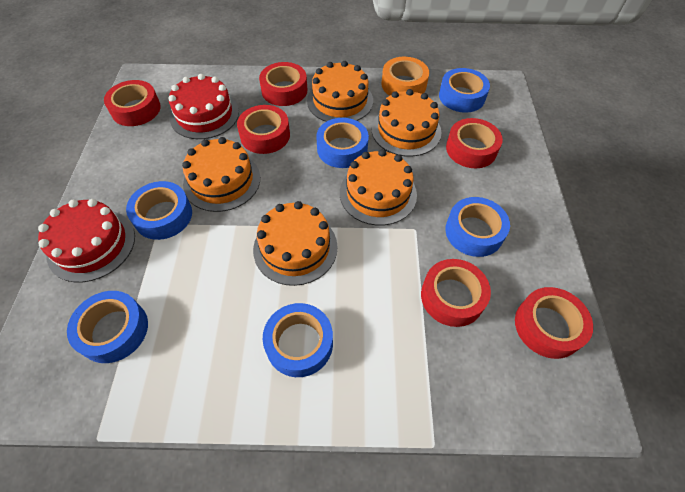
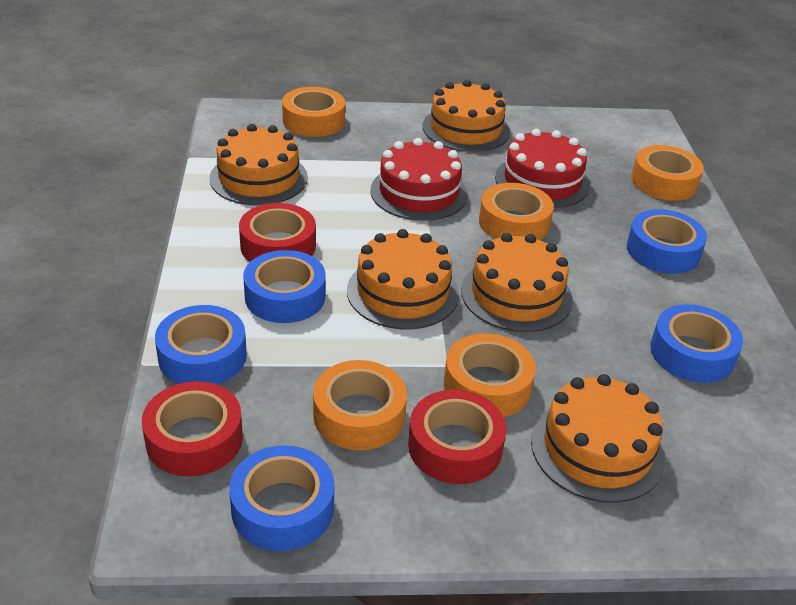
blue tape: 6 -> 5
orange tape: 1 -> 5
red tape: 6 -> 3

